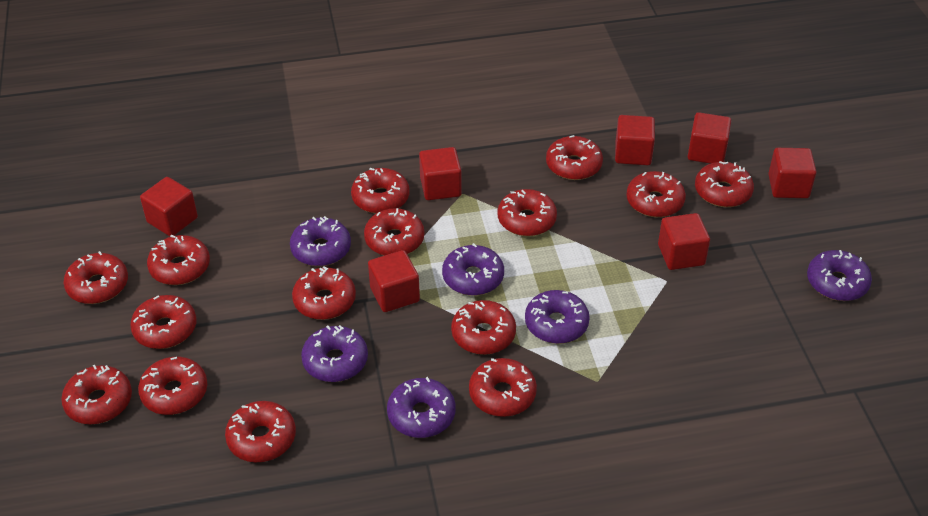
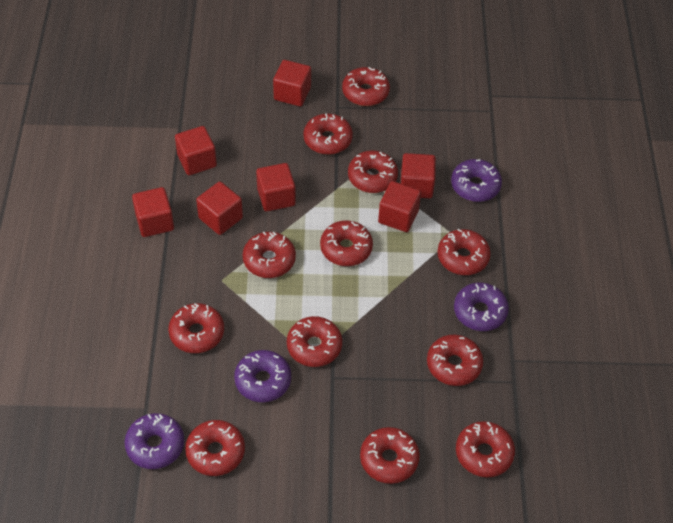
purple donut: 6 -> 4
red donut: 15 -> 12

